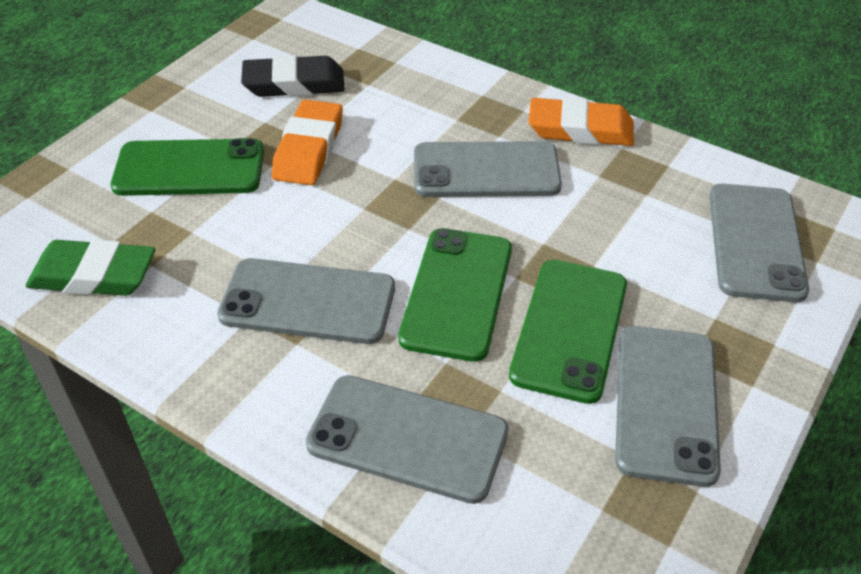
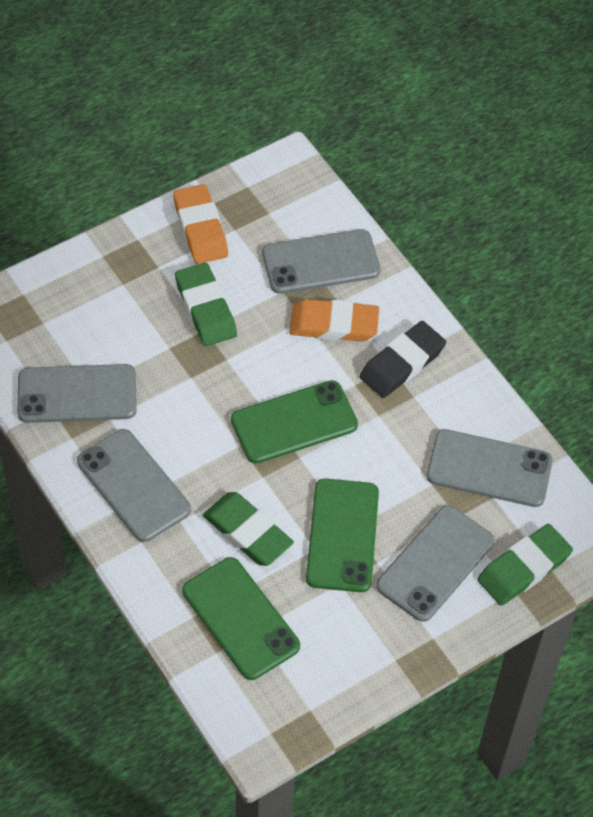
green eraser: 1 -> 3

